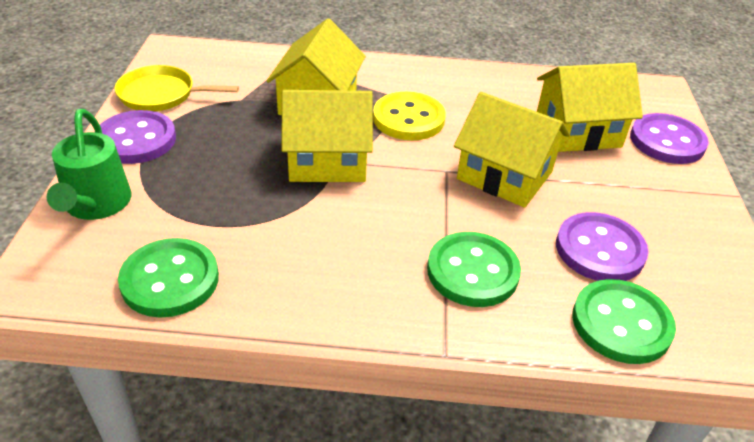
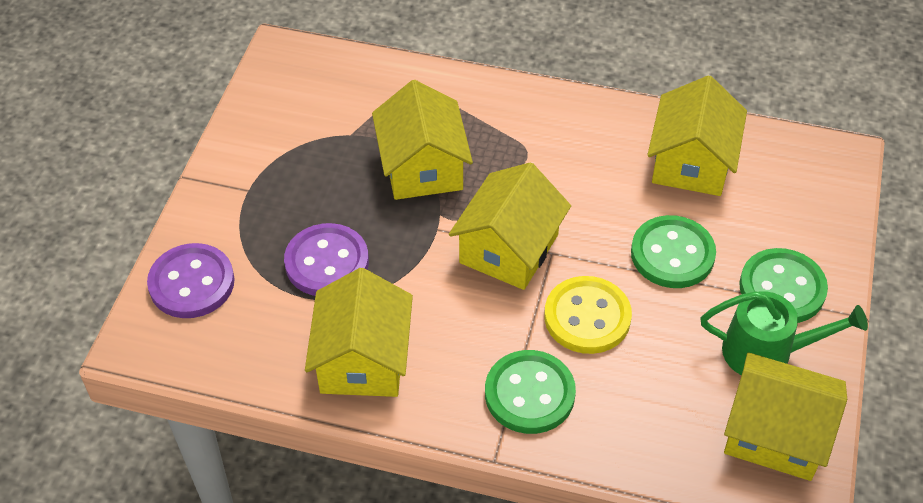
purple button: 3 -> 2
yellow house: 4 -> 5
yellow pan: 1 -> 0

